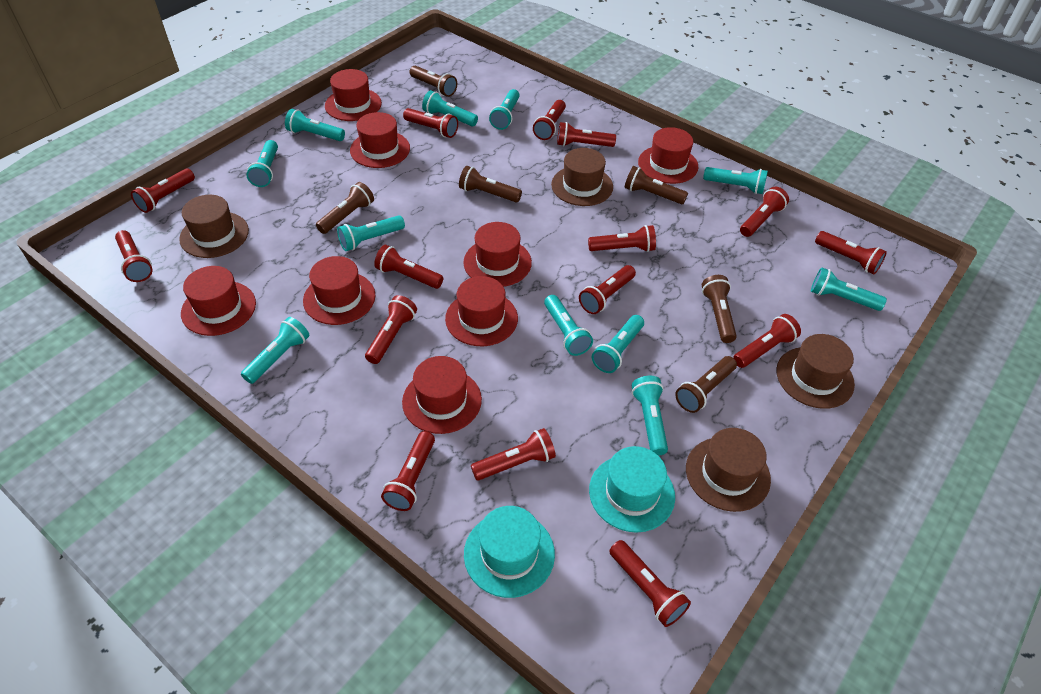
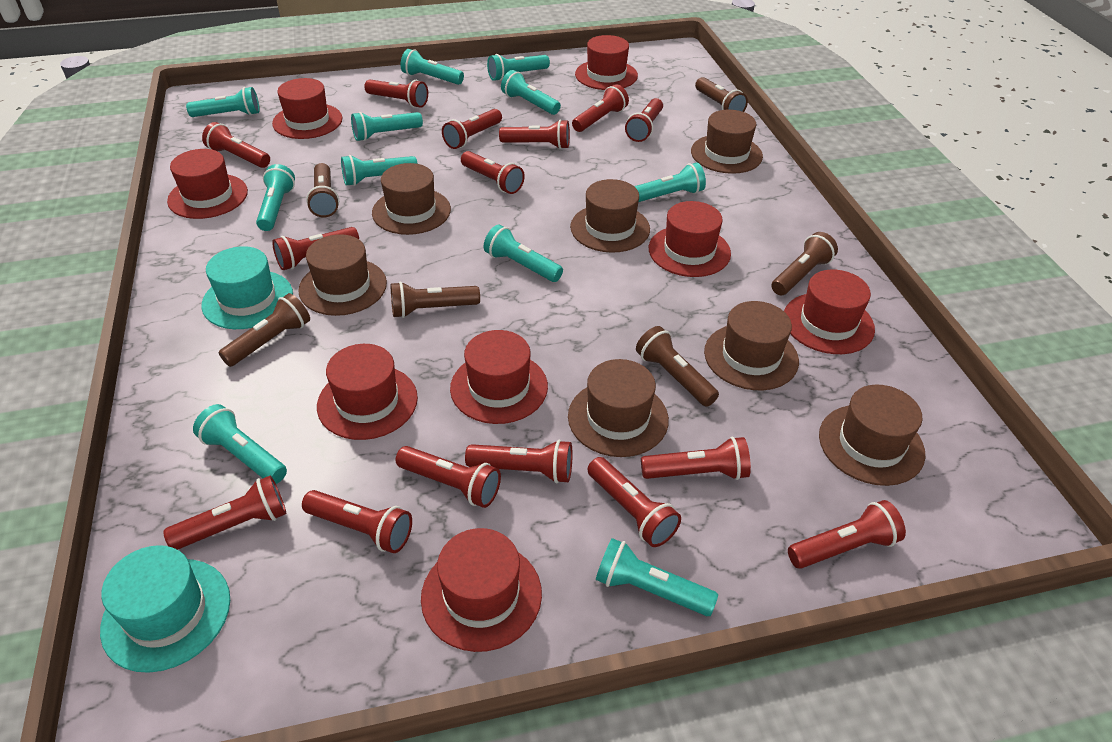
brown hat: 4 -> 7

